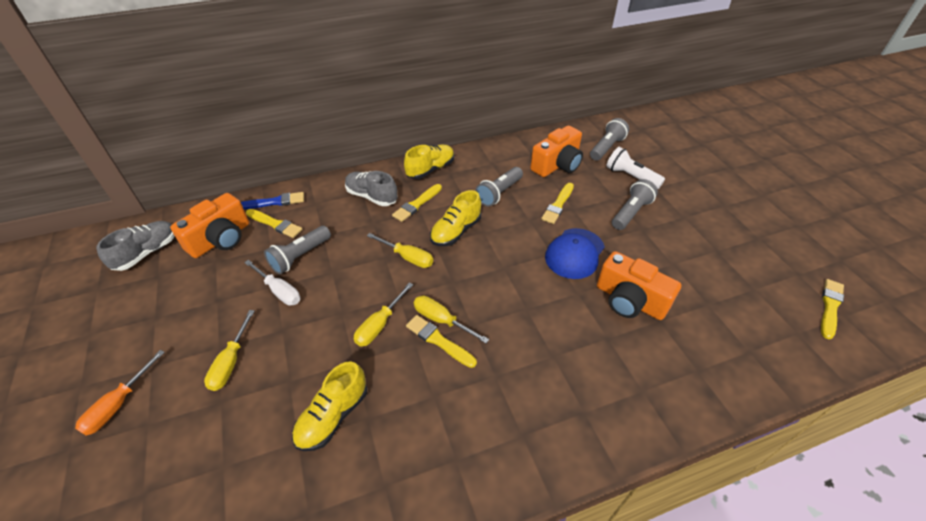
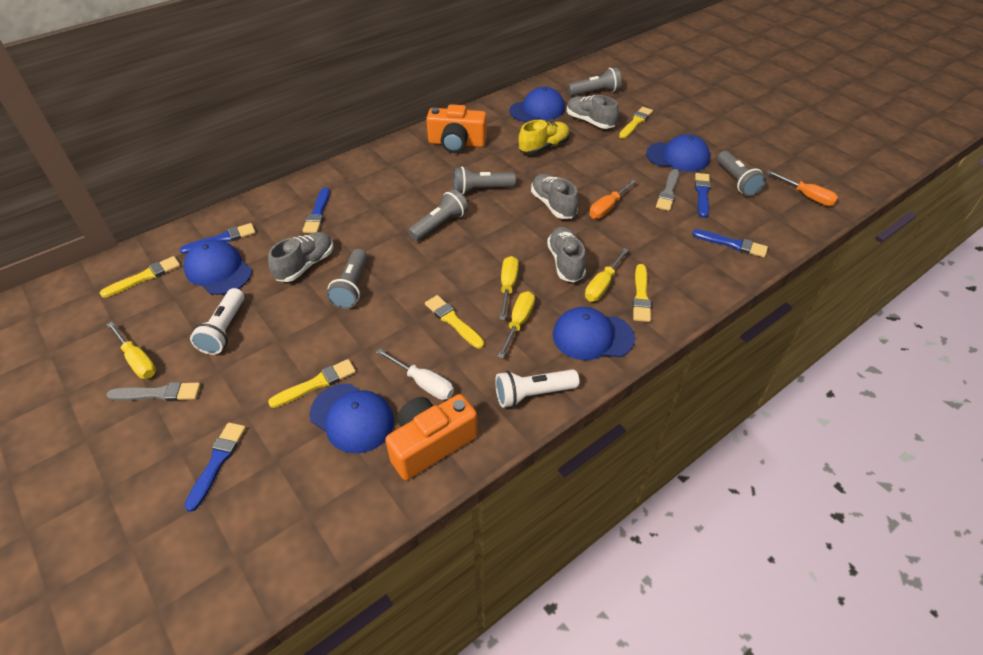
blue brush: 1 -> 5
blue cap: 1 -> 5
grey brush: 0 -> 2
grey flashlight: 4 -> 5
grey shoe: 2 -> 4
orange camera: 3 -> 2
orange screwdriver: 1 -> 2
white flashlight: 1 -> 2
yellow shoe: 3 -> 1

